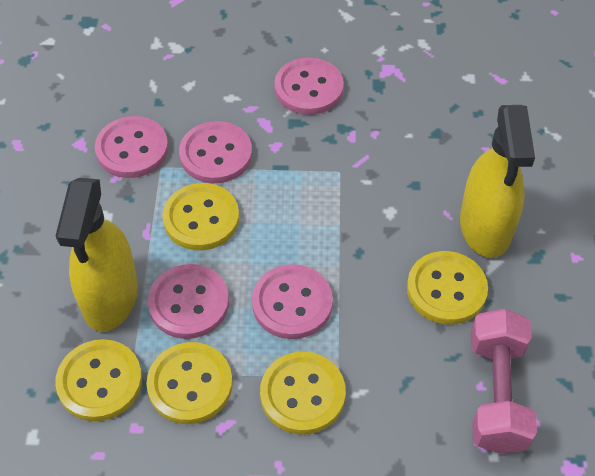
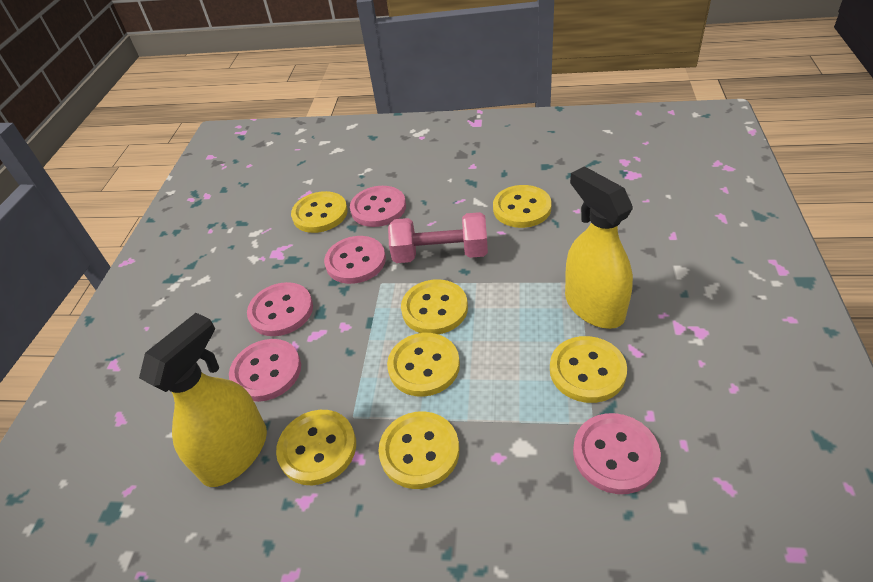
yellow button: 5 -> 7

